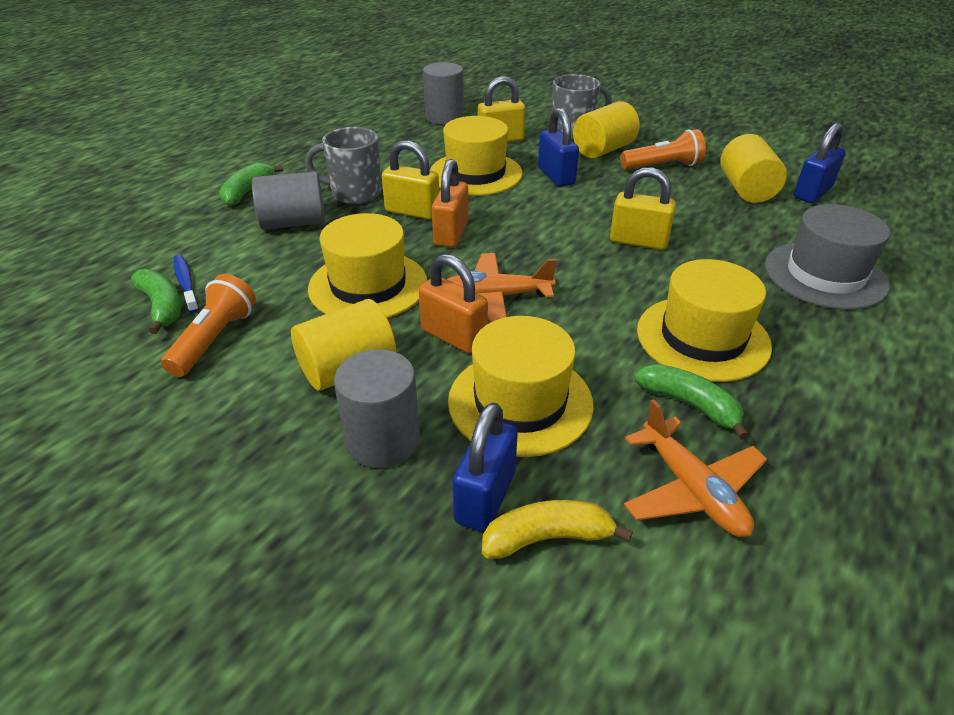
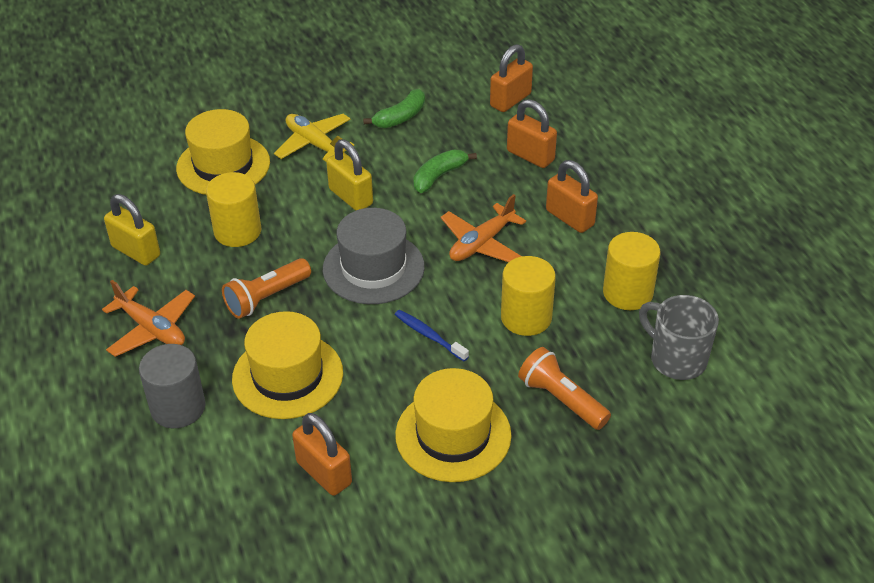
blue padlock: 3 -> 0
green banana: 3 -> 2
grey cylinder: 3 -> 1
grey mug: 2 -> 1
orange padlock: 2 -> 4
yellow banana: 1 -> 0
yellow hat: 4 -> 3
yellow padlock: 3 -> 2
yellow plane: 0 -> 1

